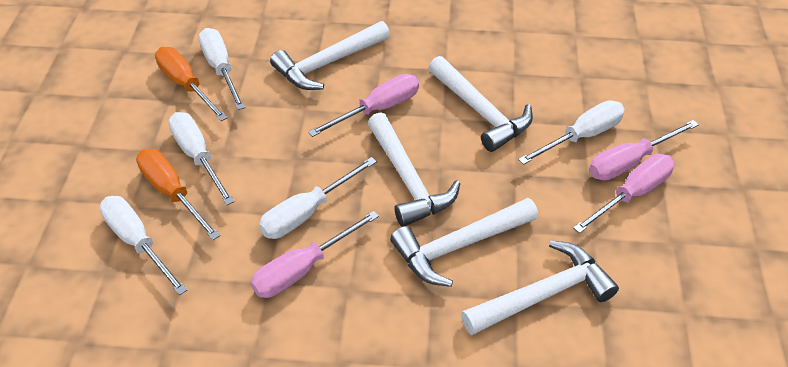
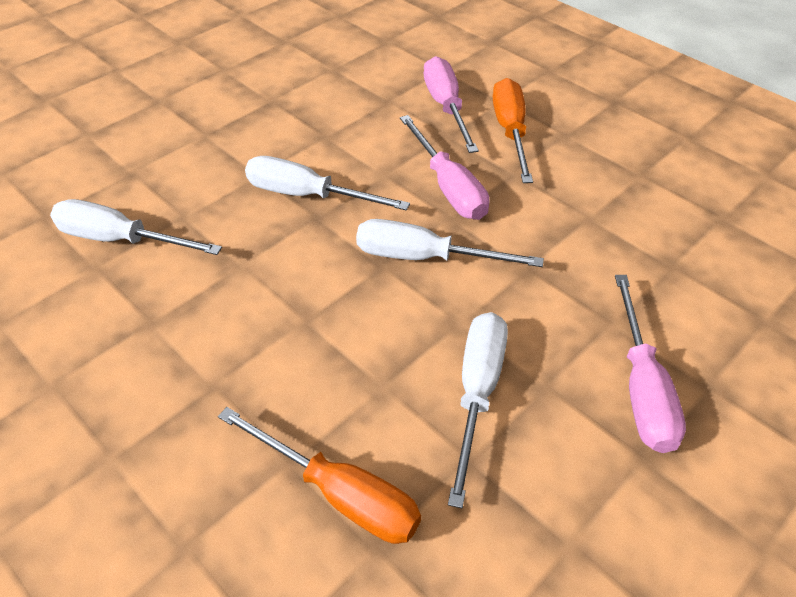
pink screwdriver: 4 -> 3
white hammer: 5 -> 0
white screwdriver: 5 -> 4

